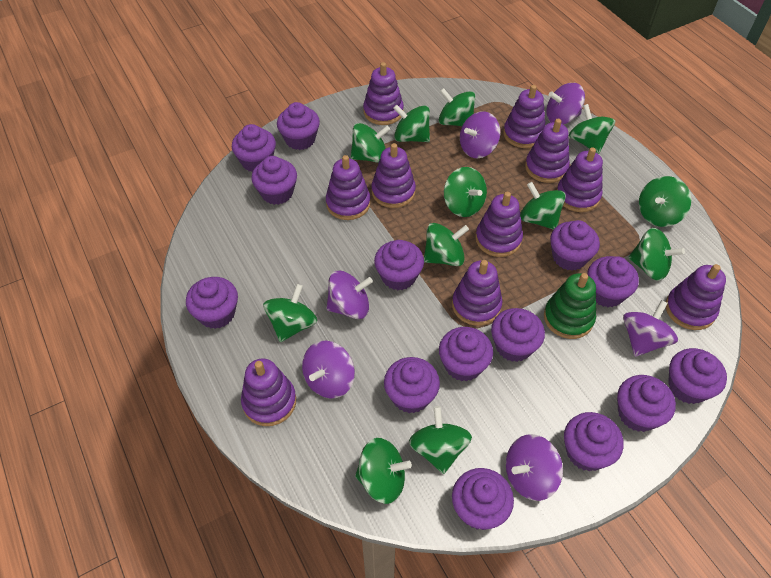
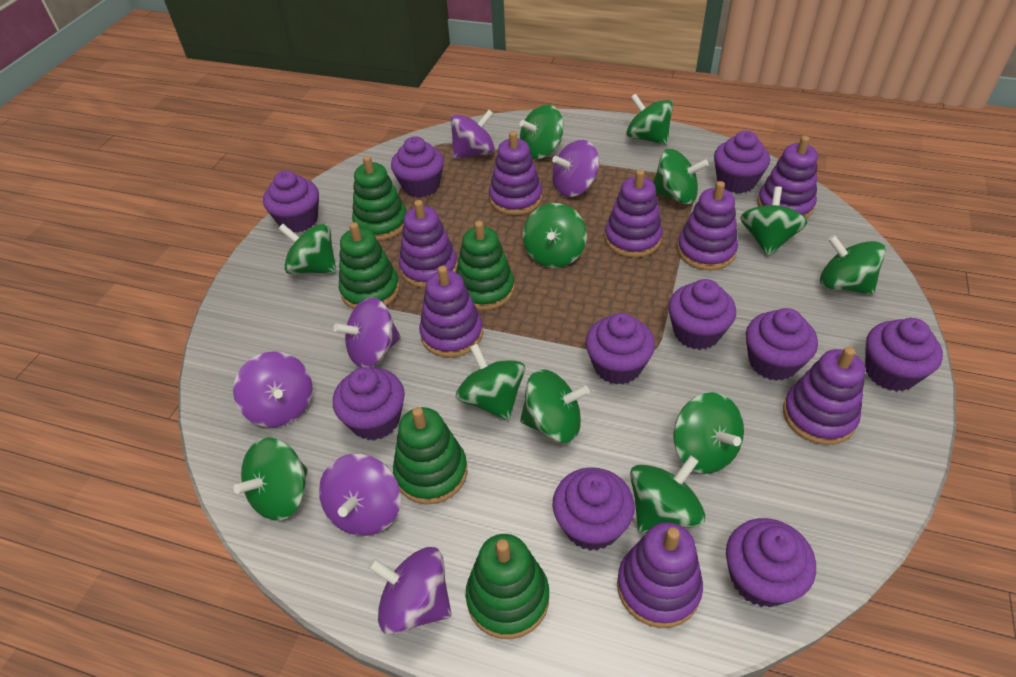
green stacking toy: 1 -> 5
purple cupcake: 14 -> 10
purple stacking toy: 10 -> 8

